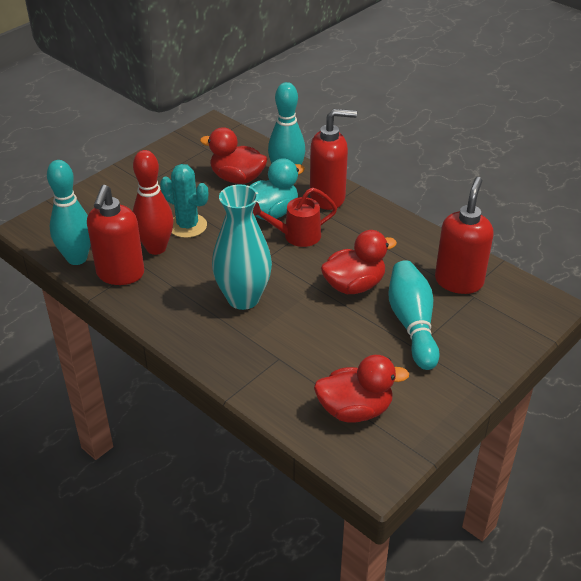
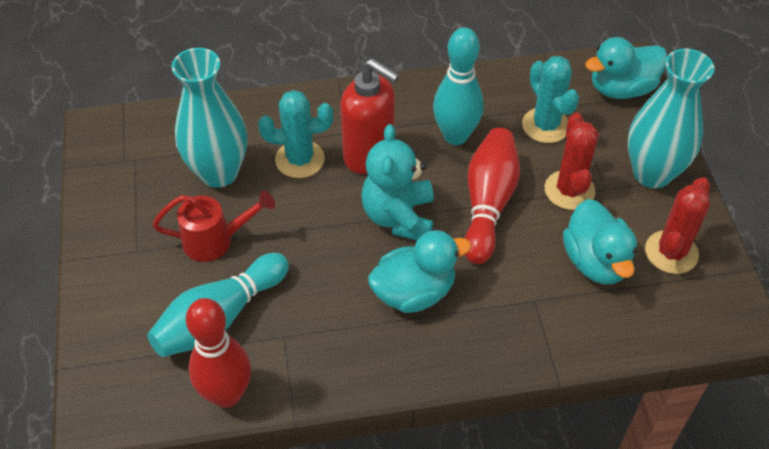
red bowling pin: 1 -> 2
red cactus: 0 -> 2
red duck: 3 -> 0
red soap dispenser: 3 -> 1
turquoise bowling pin: 3 -> 2
turquoise cactus: 1 -> 2
turquoise duck: 1 -> 3
turquoise teddy bear: 0 -> 1
turquoise vase: 1 -> 2

